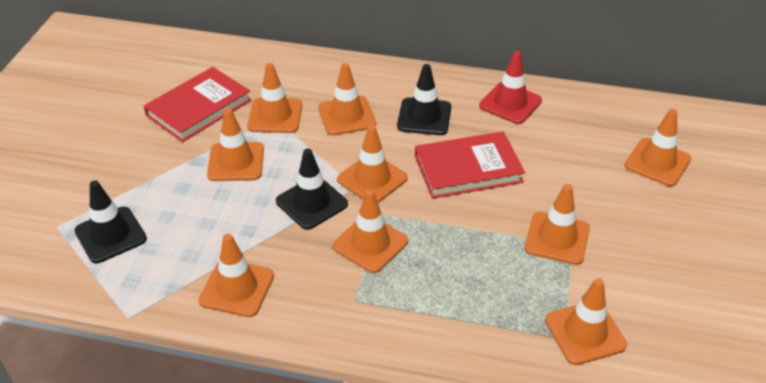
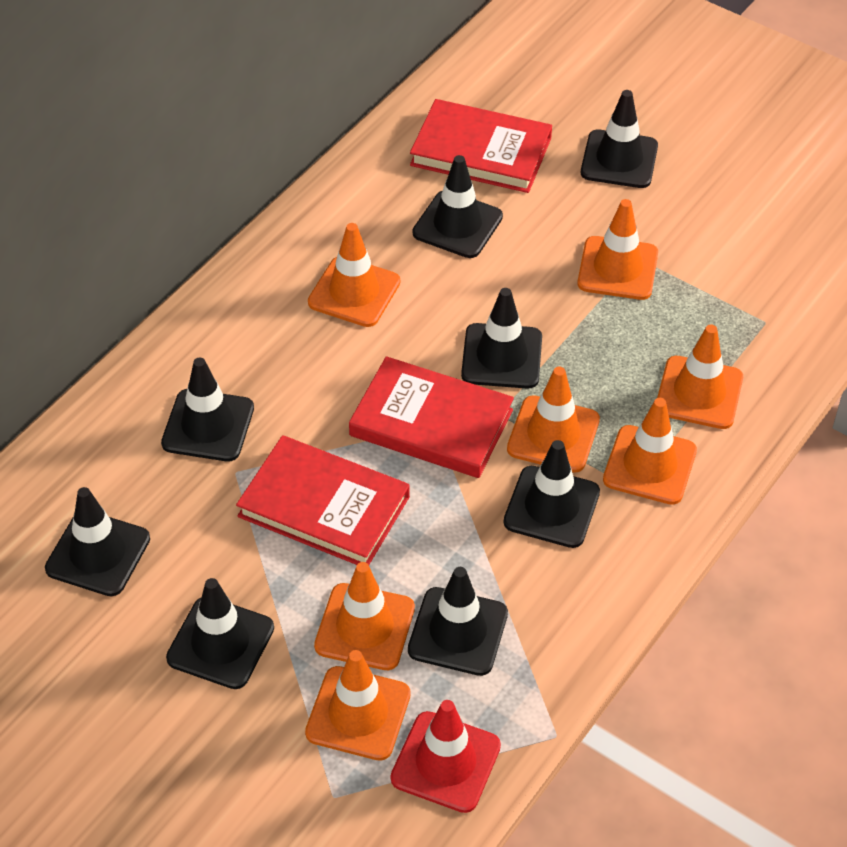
black traffic cone: 3 -> 8
orange traffic cone: 9 -> 7
red book: 2 -> 3

